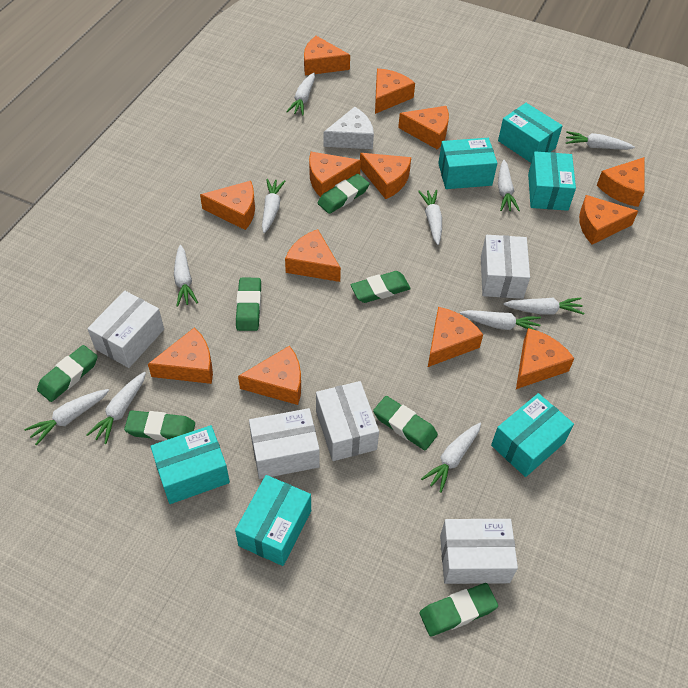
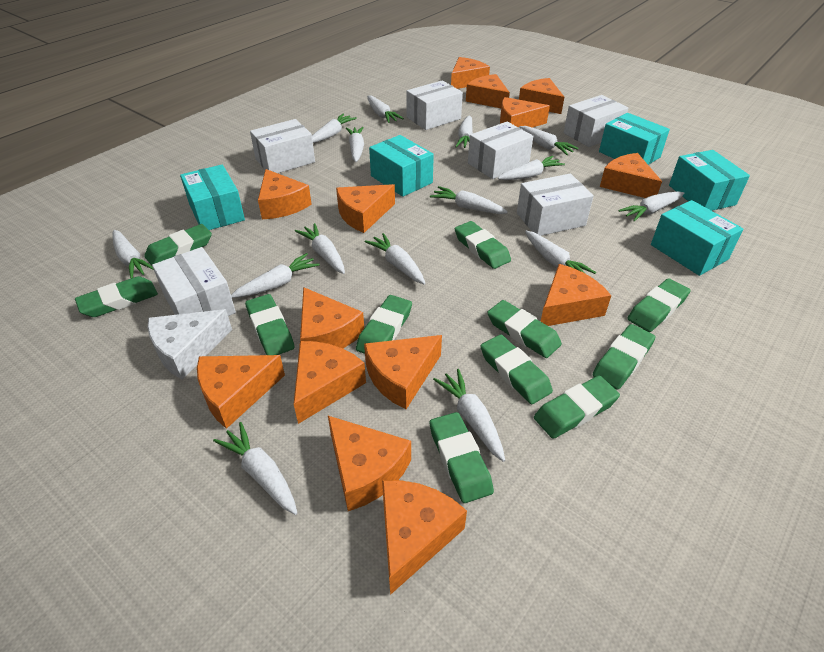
green eraser: 7 -> 11
orange cheese: 13 -> 14
turquoise box: 6 -> 5
white box: 5 -> 6
white carrot: 11 -> 15

